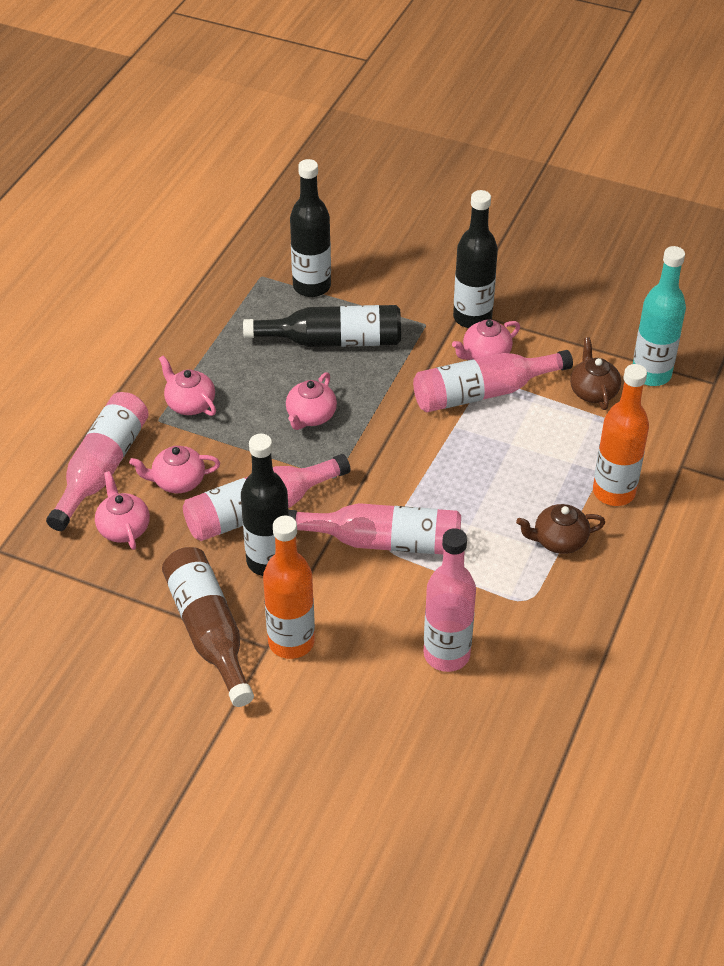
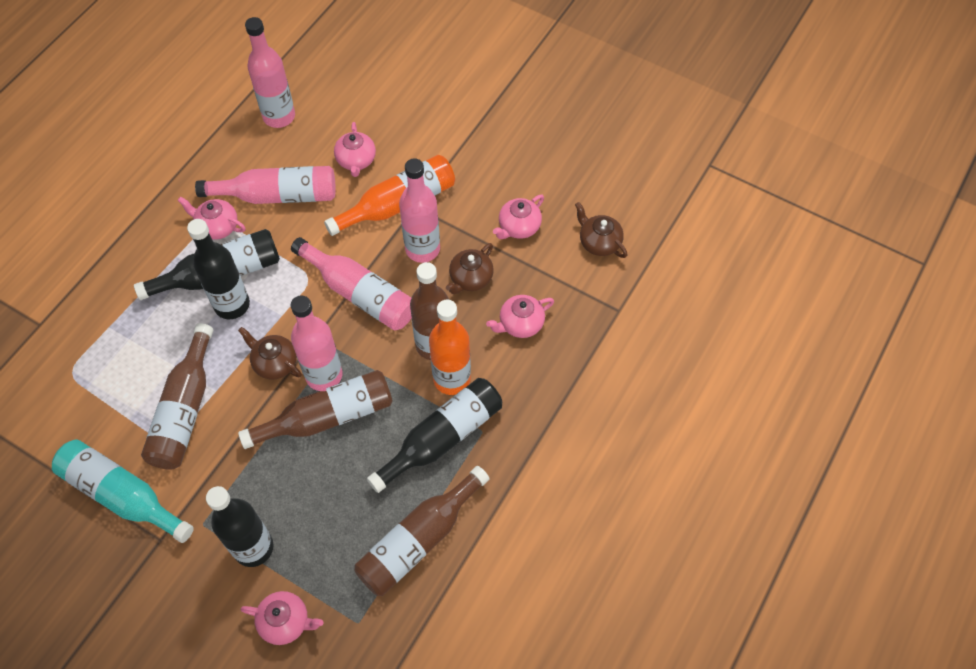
brown bottle: 1 -> 4
brown teapot: 2 -> 3

